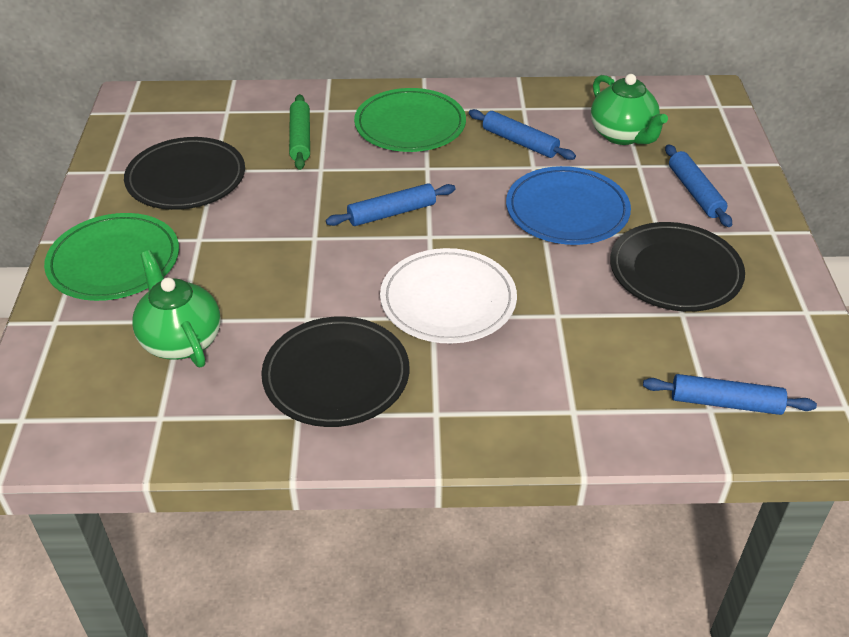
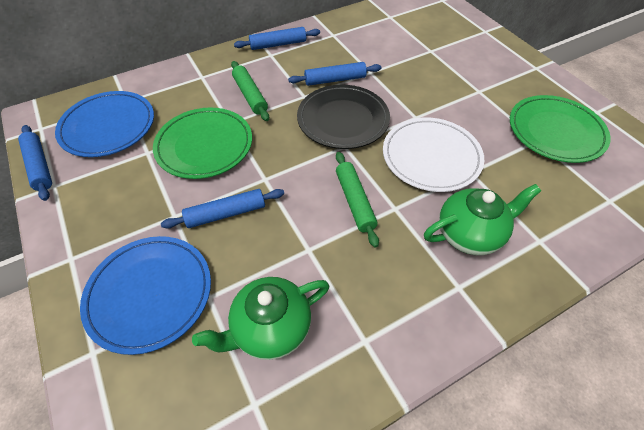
black plate: 3 -> 1
blue plate: 1 -> 2
green rolling pin: 1 -> 2

